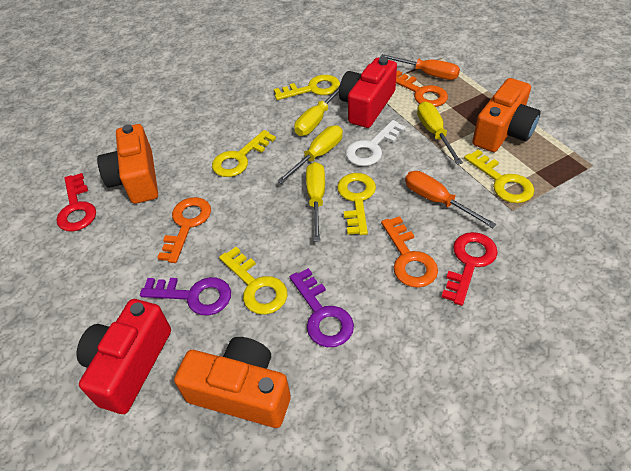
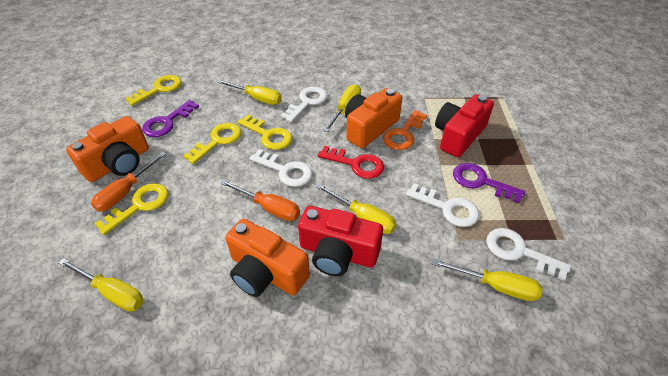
orange key: 3 -> 1
red key: 2 -> 1
white key: 1 -> 4
yellow key: 5 -> 4
yellow screwdriver: 4 -> 5

